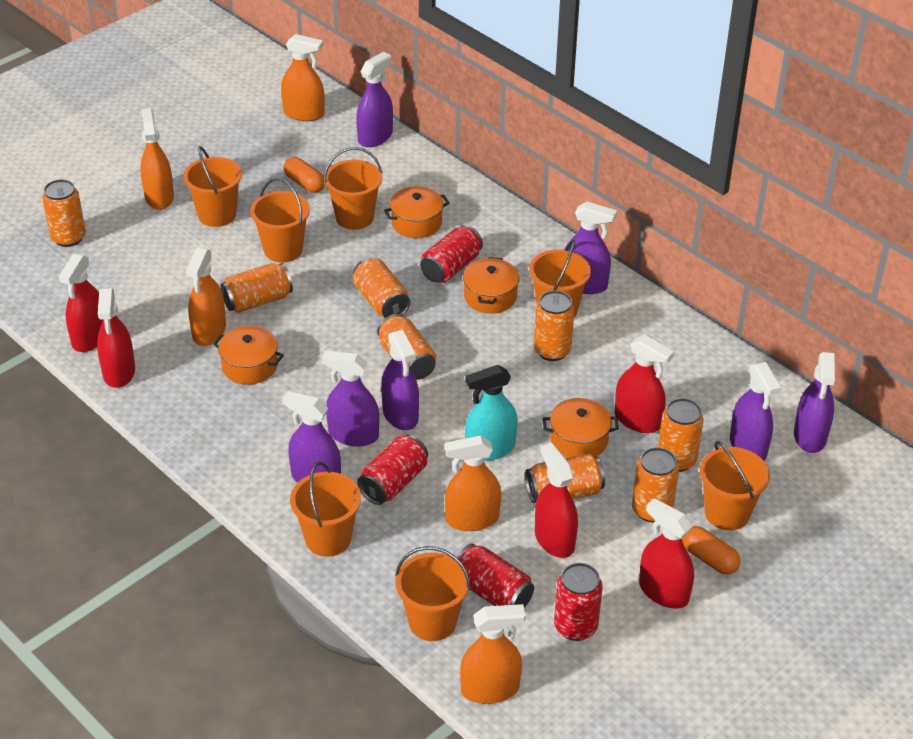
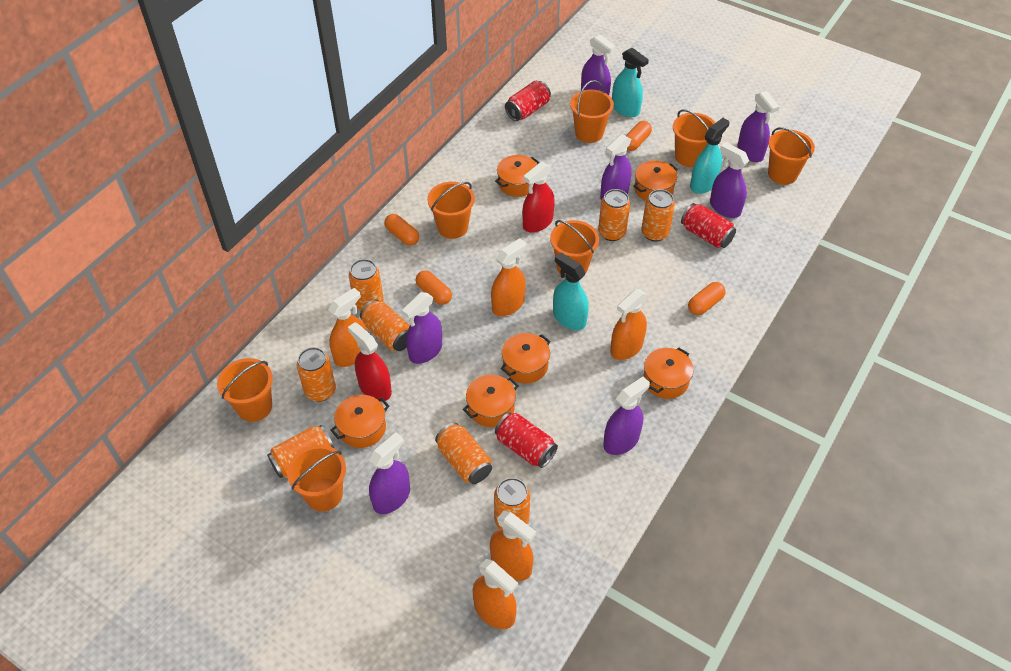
orange capsule: 2 -> 4
orange pot: 4 -> 6
red can: 4 -> 3
red spray bottle: 5 -> 2
turquoise spray bottle: 1 -> 3

